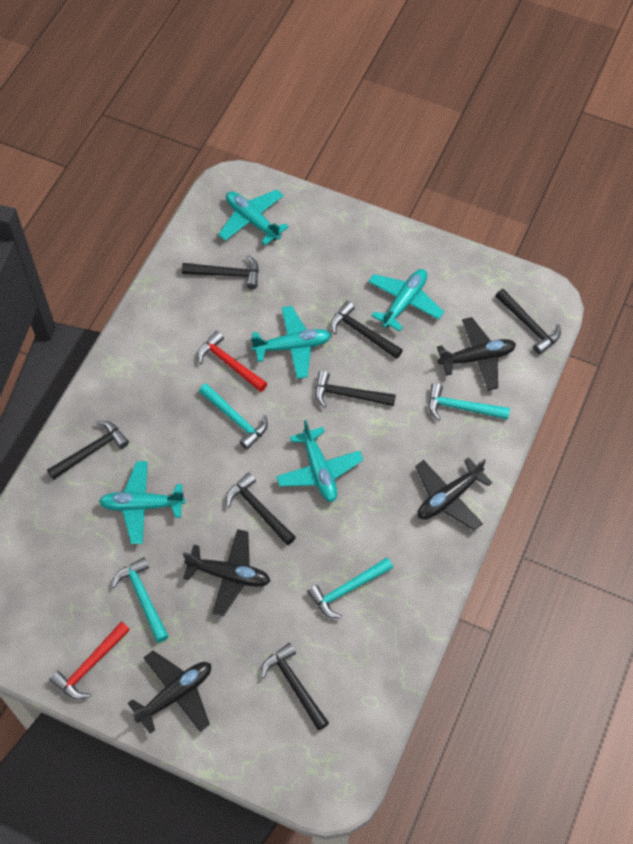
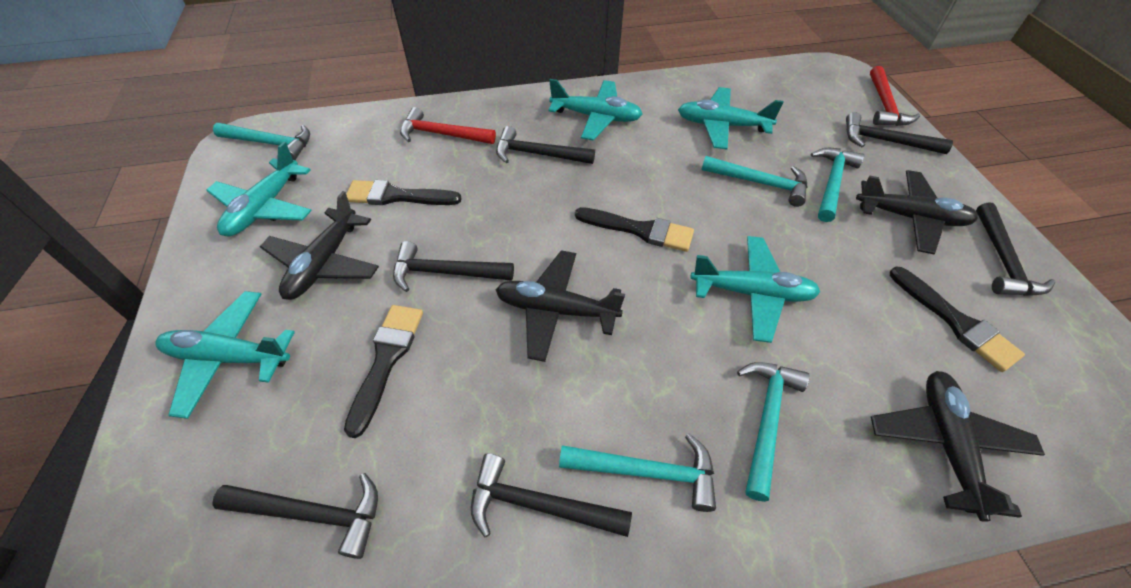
black brush: 0 -> 4
black hammer: 7 -> 6
turquoise hammer: 4 -> 5

